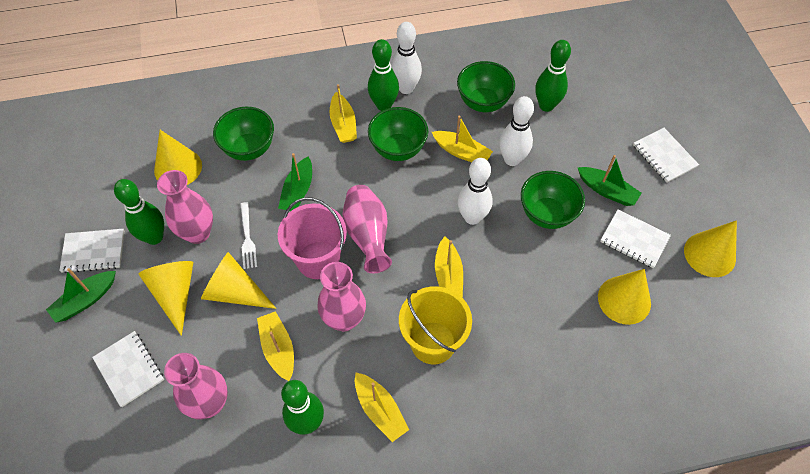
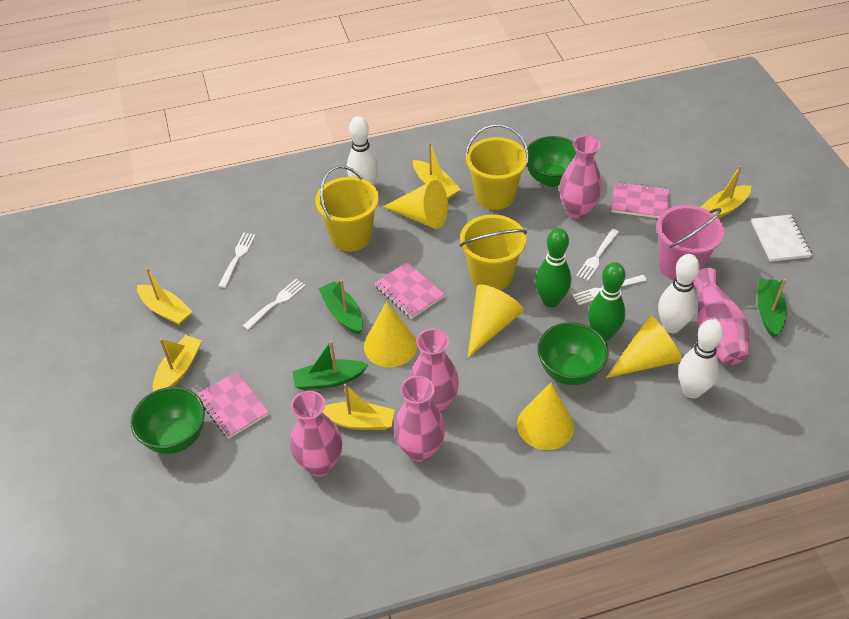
green bowl: 4 -> 3
green bowling pin: 4 -> 2
pink notebook: 0 -> 3
pink vase: 4 -> 5
white fork: 1 -> 4
white notebook: 4 -> 1
yellow bucket: 1 -> 3

